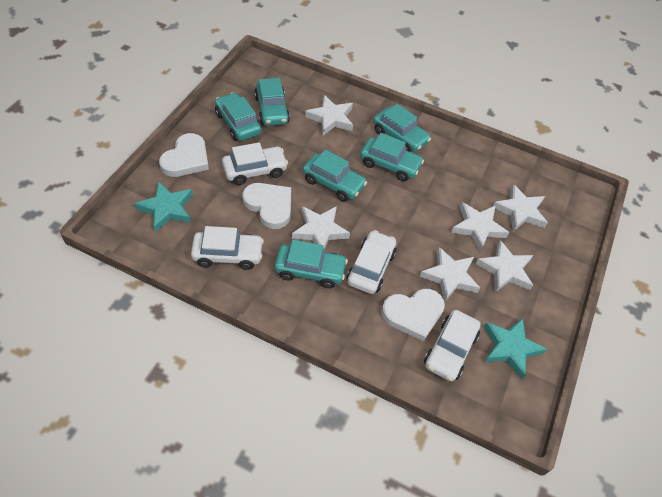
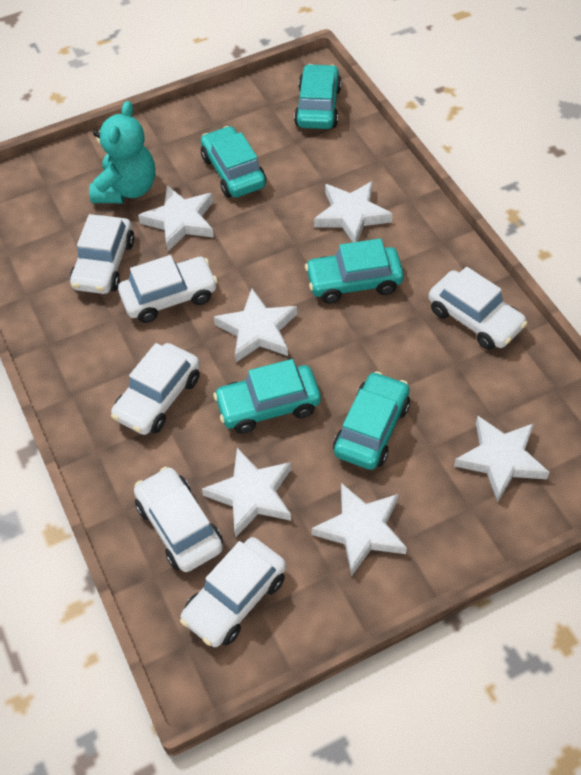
turquoise car: 6 -> 5
turquoise star: 2 -> 0
turquoise teddy bear: 0 -> 1
white car: 4 -> 6
white heart: 3 -> 0

